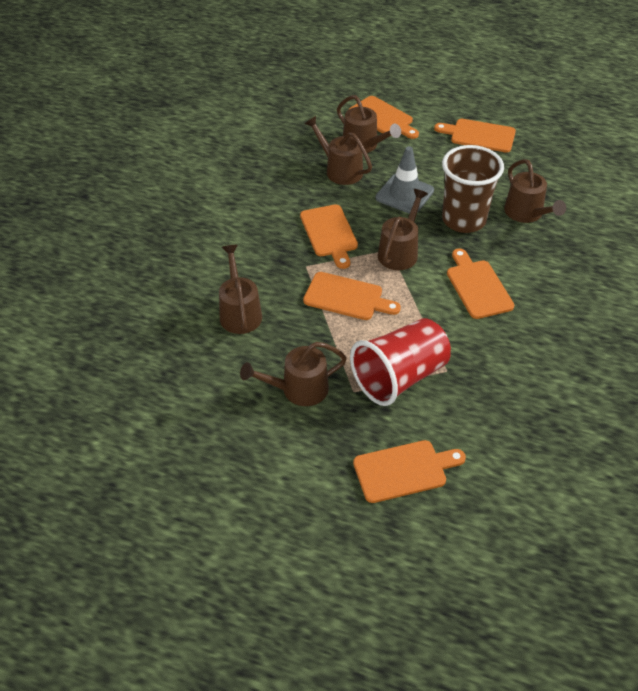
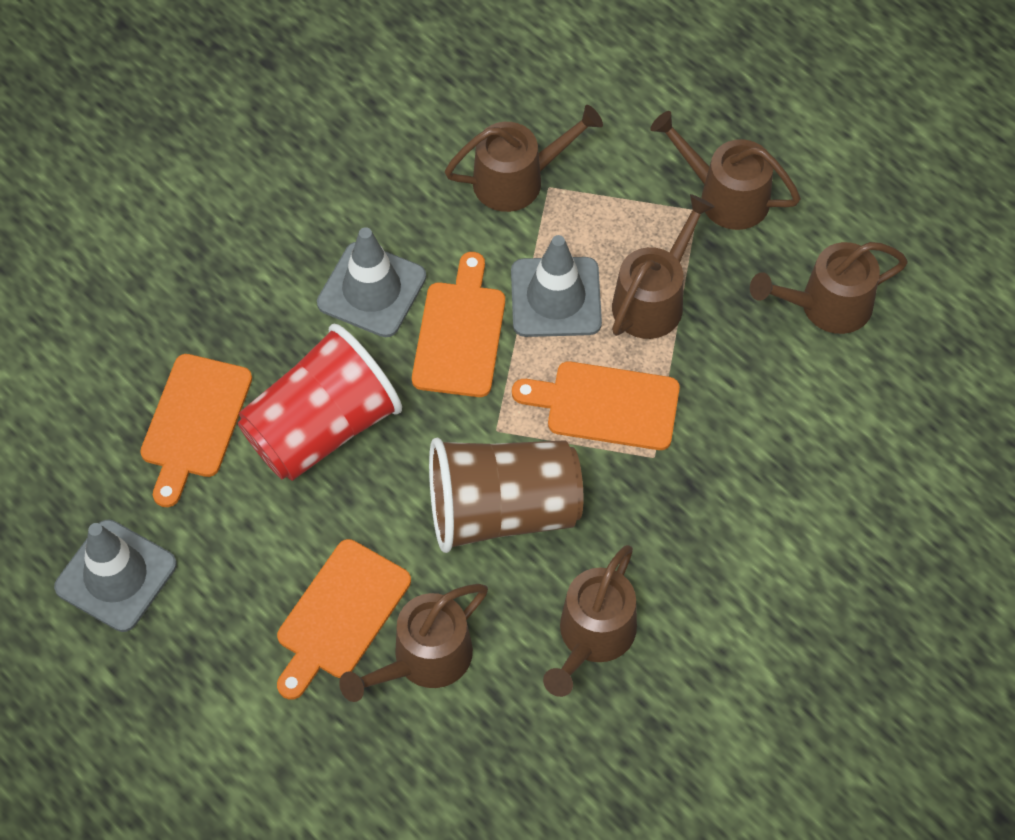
grey traffic cone: 1 -> 3
orange cutting board: 6 -> 4

